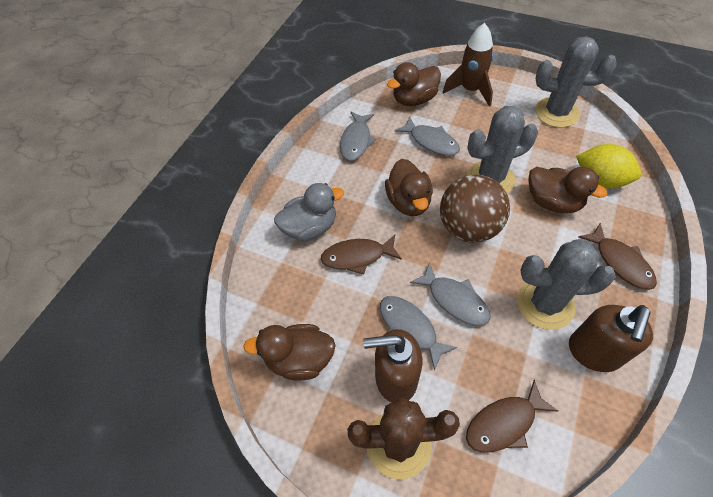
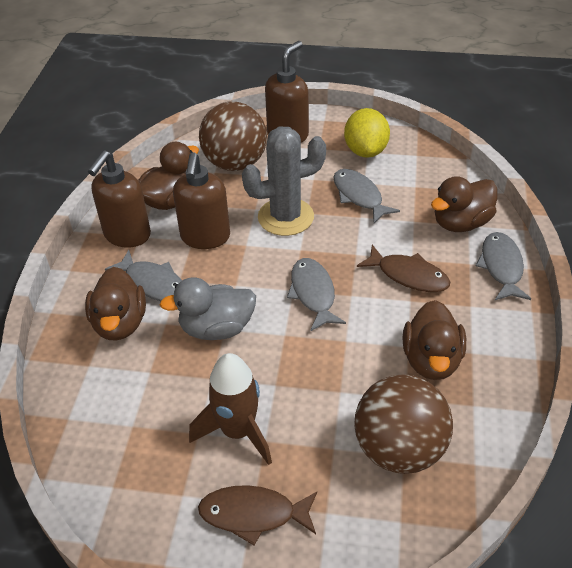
brown ball: 1 -> 2
brown cactus: 1 -> 0
brown fish: 3 -> 2
brown soap dispenser: 2 -> 3
grey cactus: 3 -> 1

